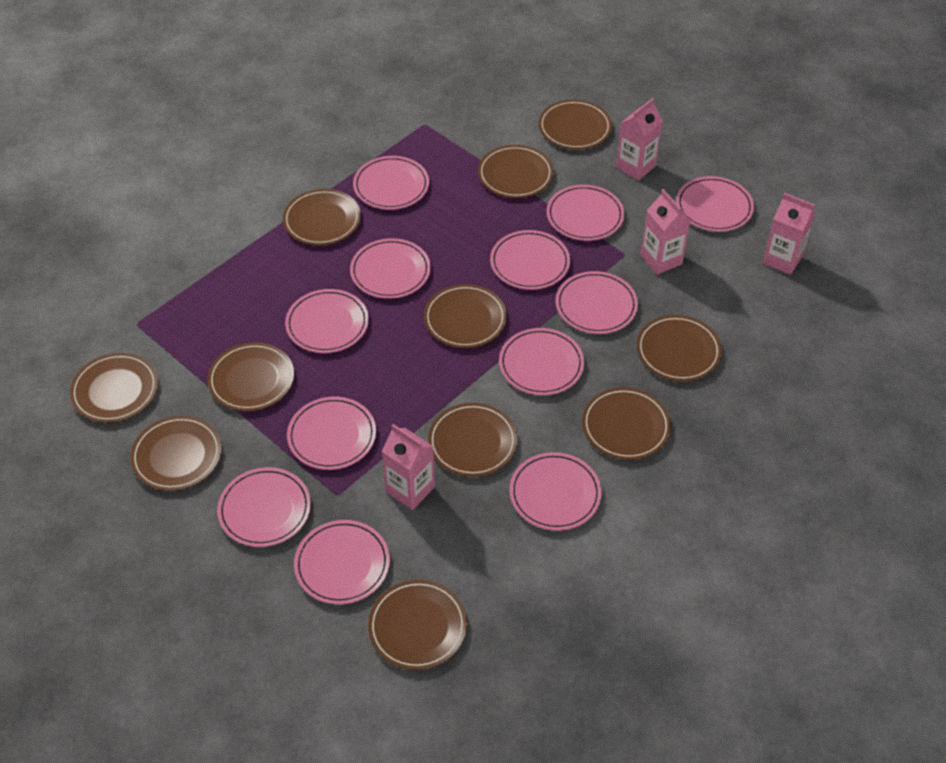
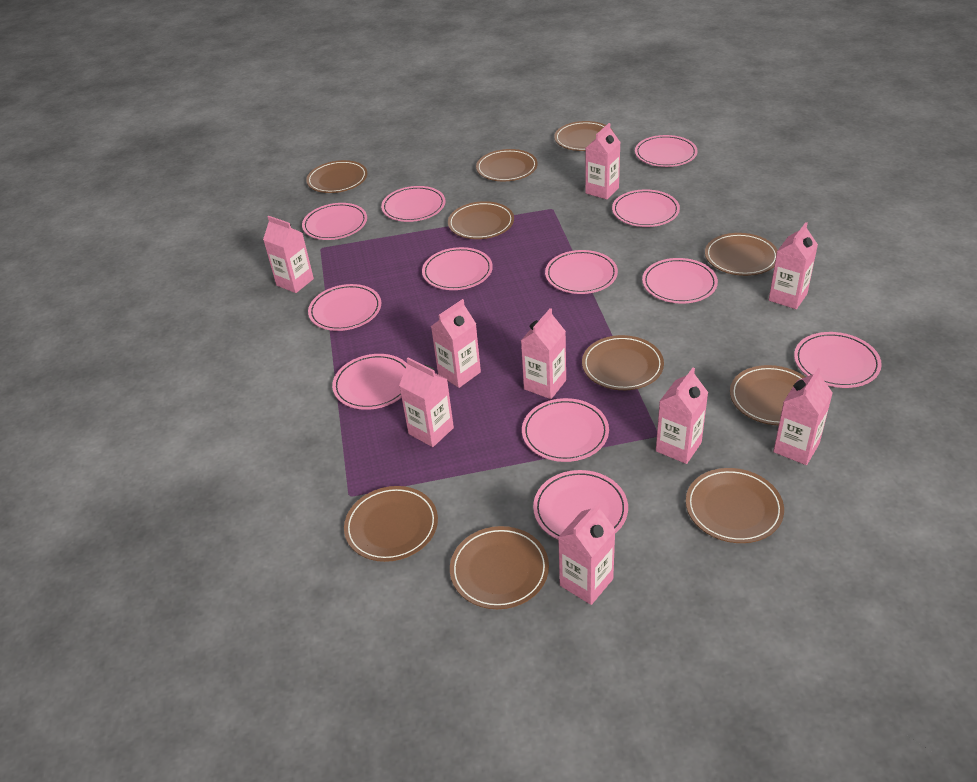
brown plate: 11 -> 10
pink carton: 4 -> 9

